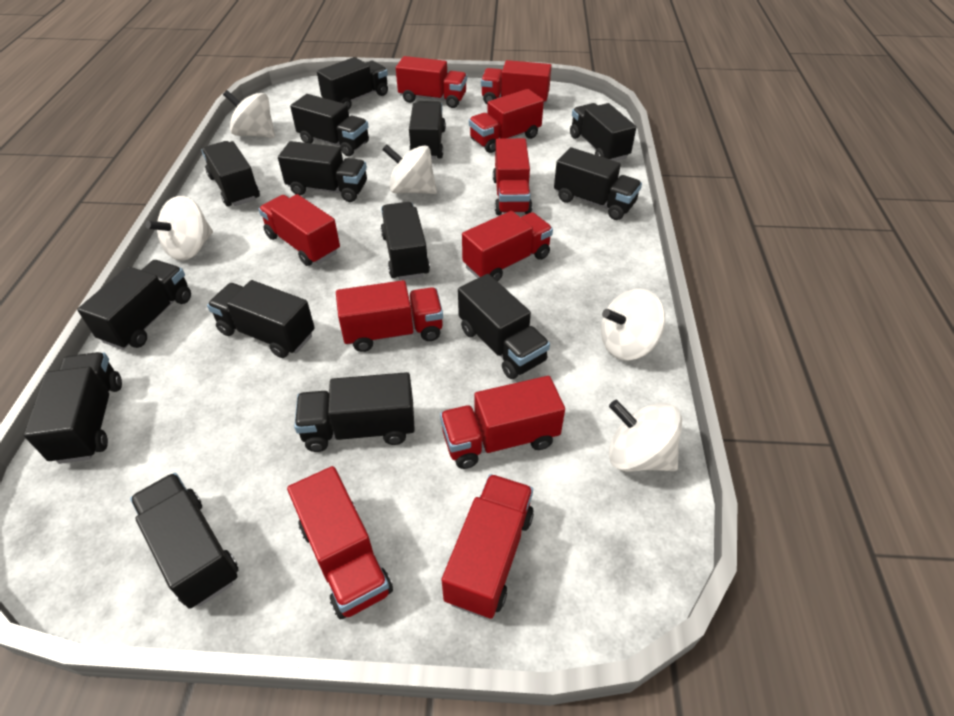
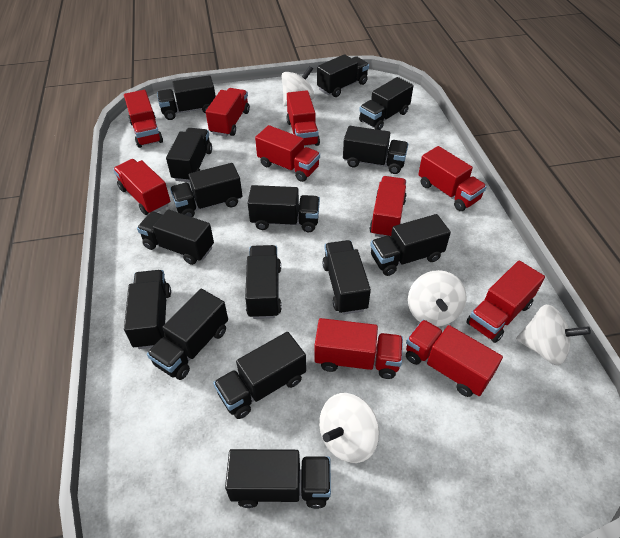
black truck: 14 -> 15
white spinning top: 5 -> 4

